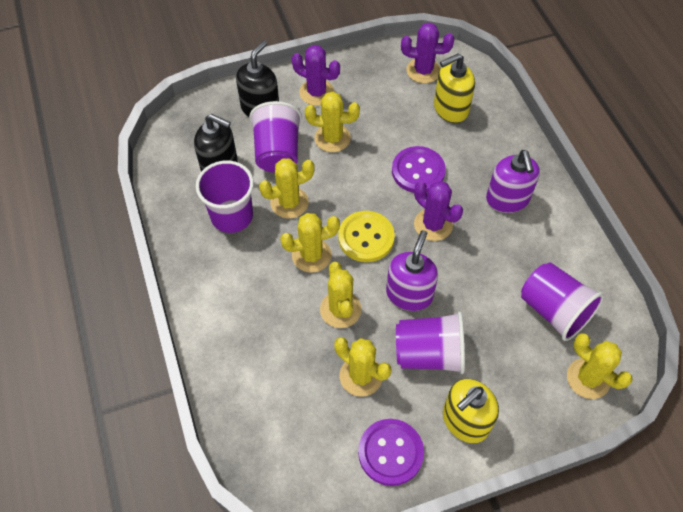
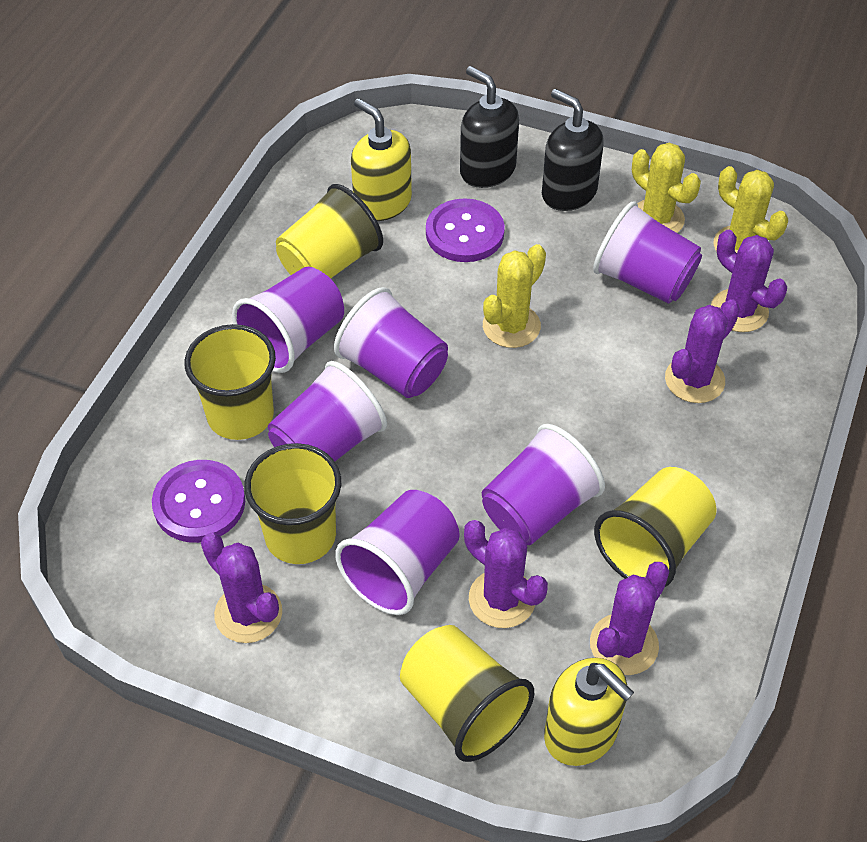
purple cactus: 3 -> 5
purple cup: 4 -> 6
purple soap dispenser: 2 -> 0
yellow button: 1 -> 0
yellow cactus: 6 -> 3
yellow cup: 0 -> 5

